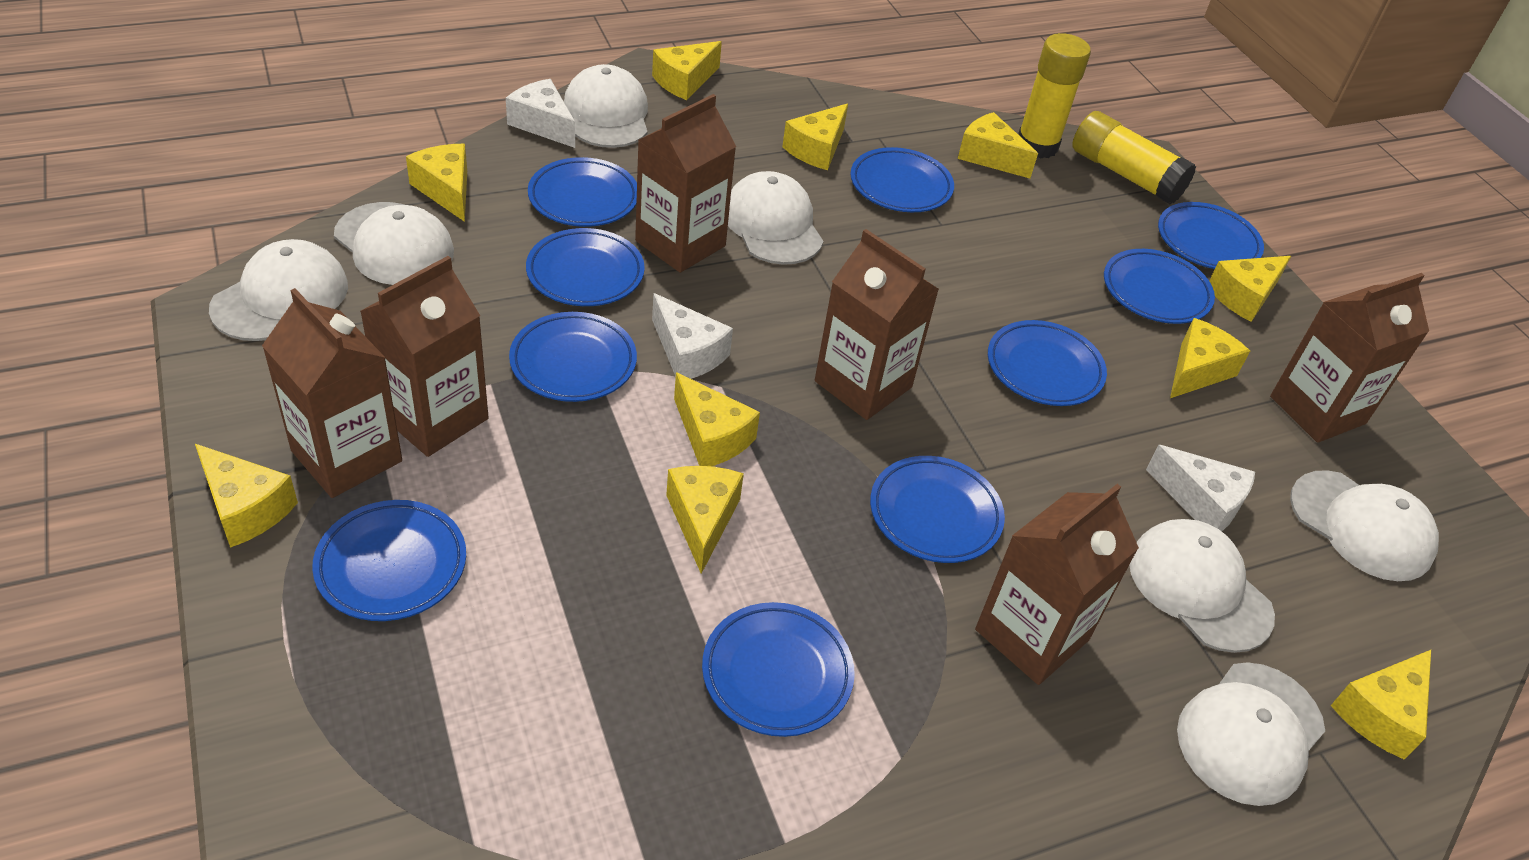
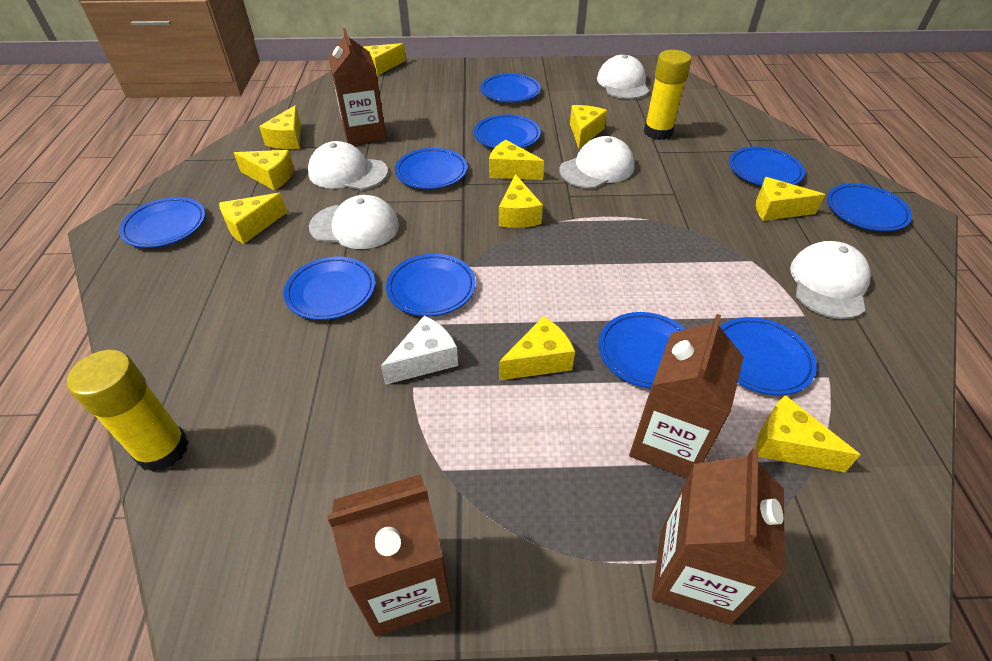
brown carton: 6 -> 4
white cap: 7 -> 5
white cheese: 3 -> 1

